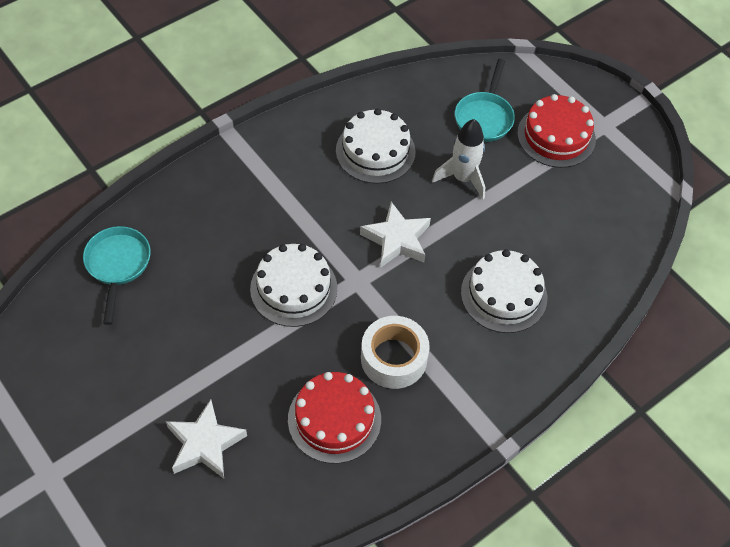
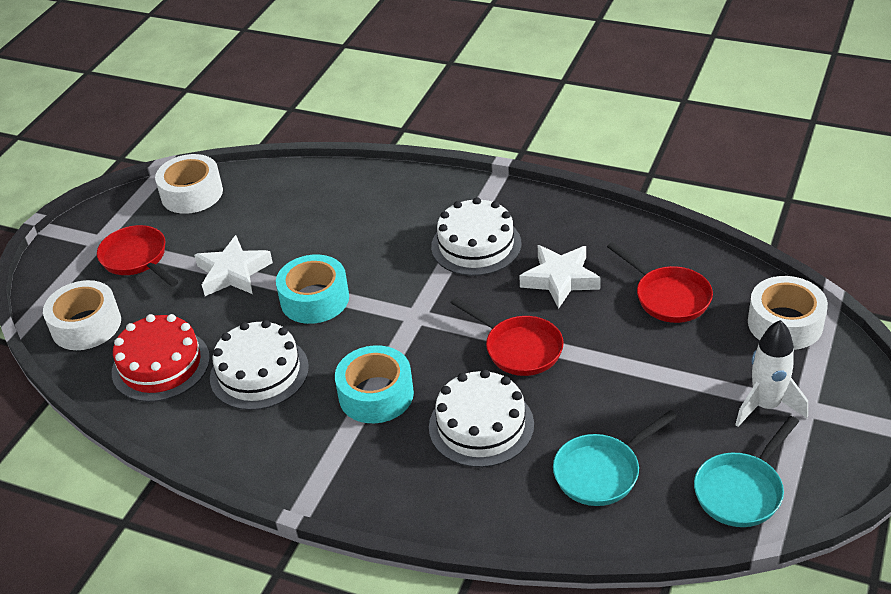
red cake: 2 -> 1
red pan: 0 -> 3
turquoise tape: 0 -> 2
white tape: 1 -> 3

